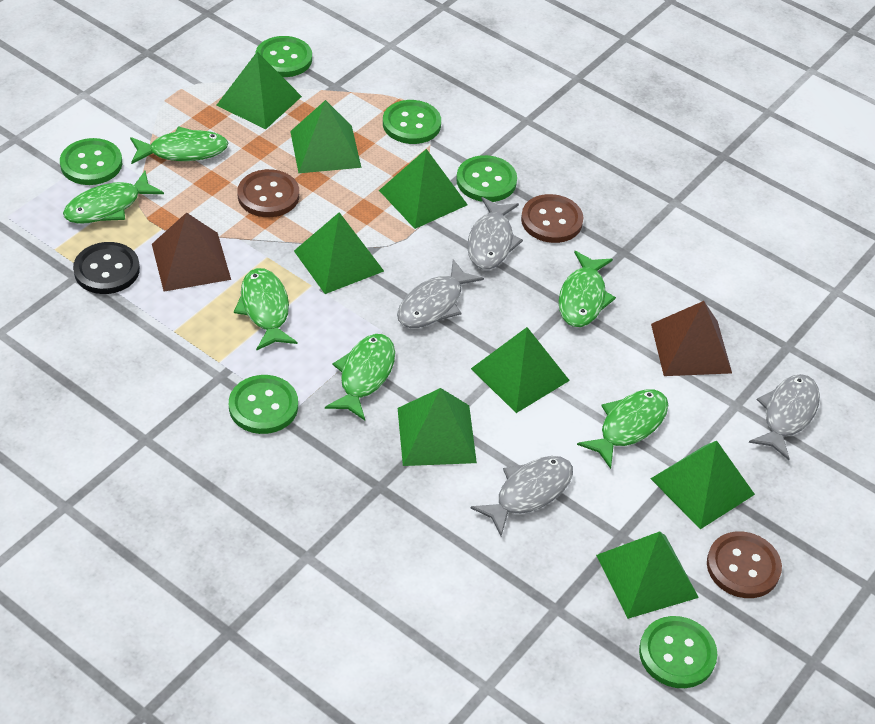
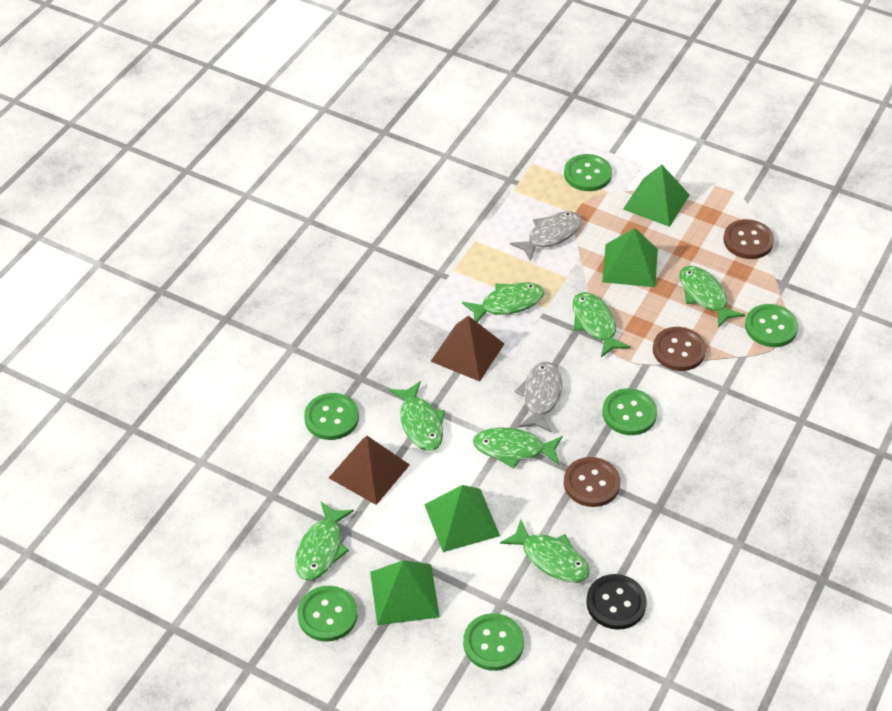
green fish: 6 -> 7
green pyramid: 8 -> 4
grey fish: 4 -> 2

